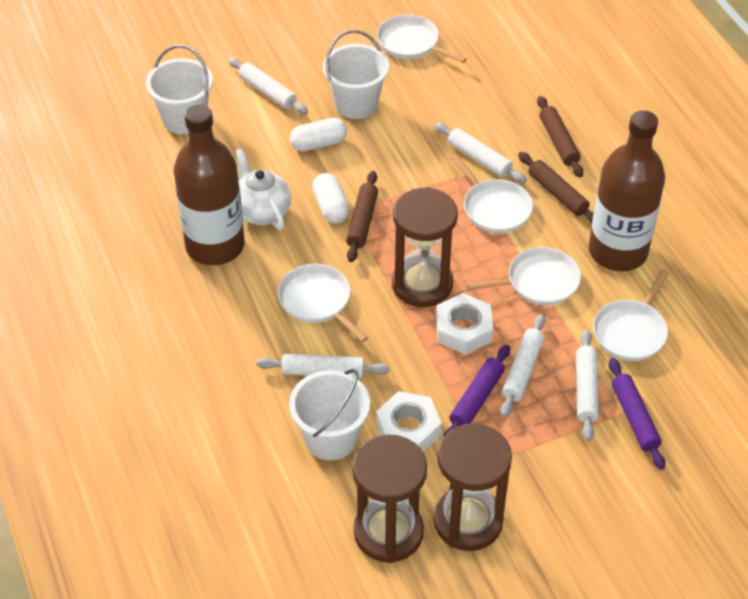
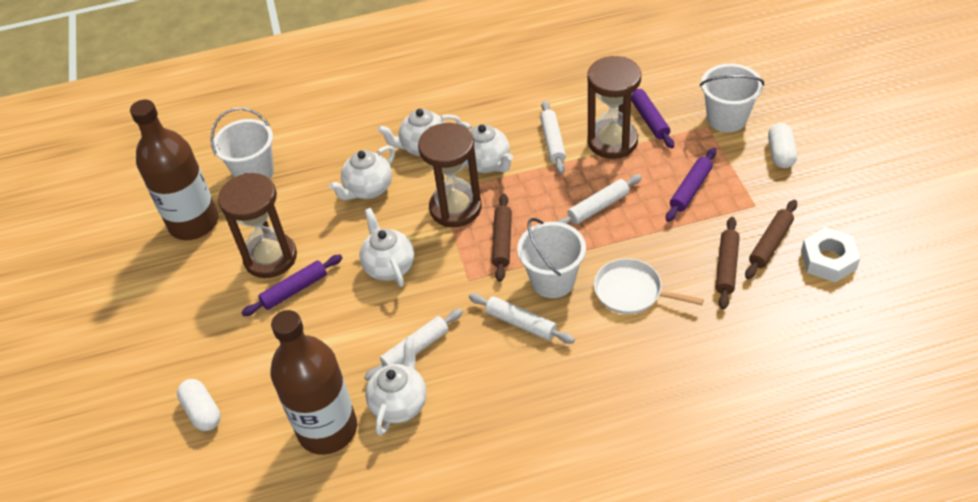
purple rolling pin: 2 -> 3
white nut: 2 -> 1
white pan: 5 -> 1
white rolling pin: 5 -> 4
white teapot: 1 -> 5

